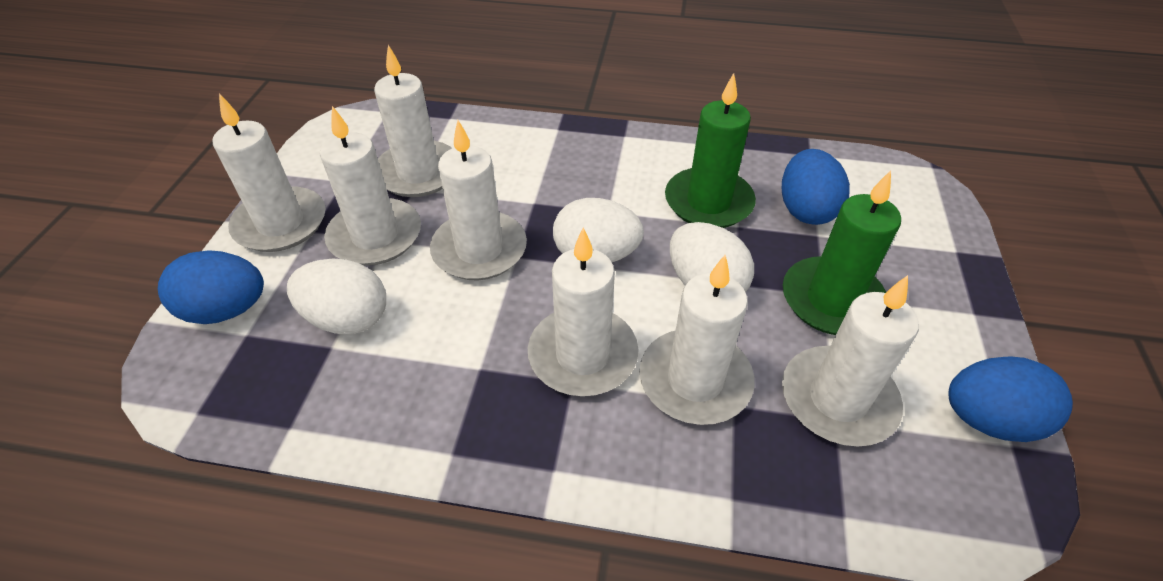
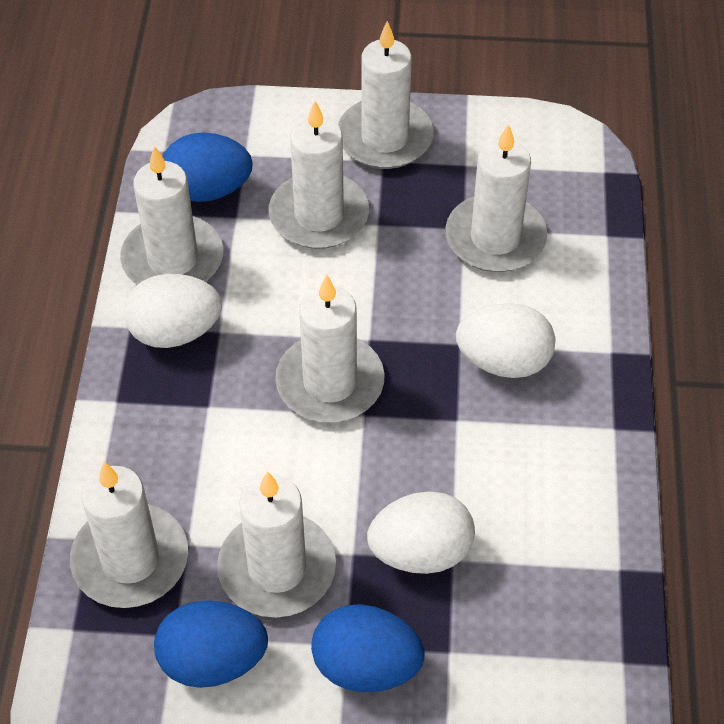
green candle: 2 -> 0

